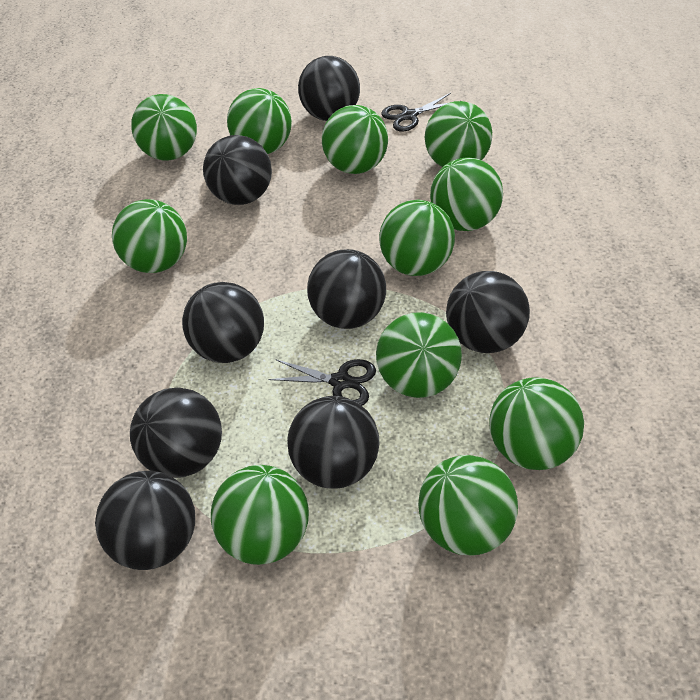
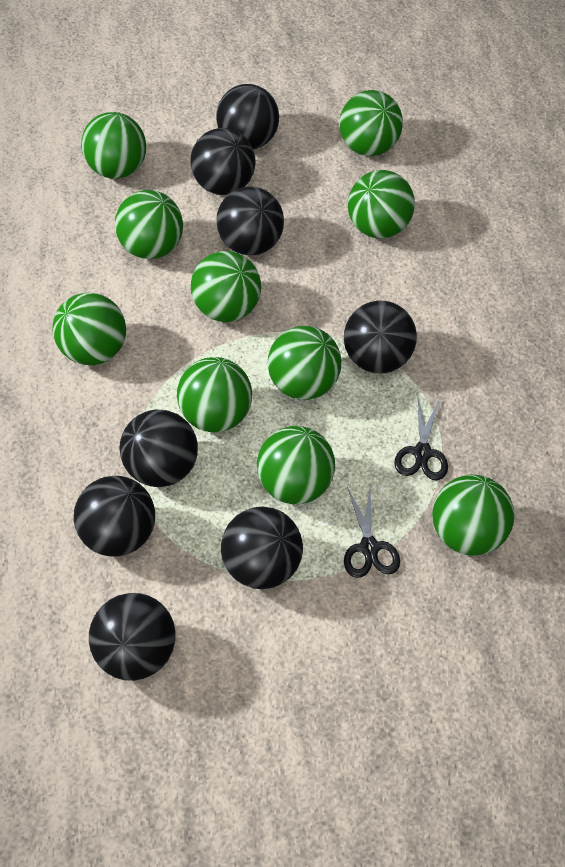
green ball: 11 -> 10

